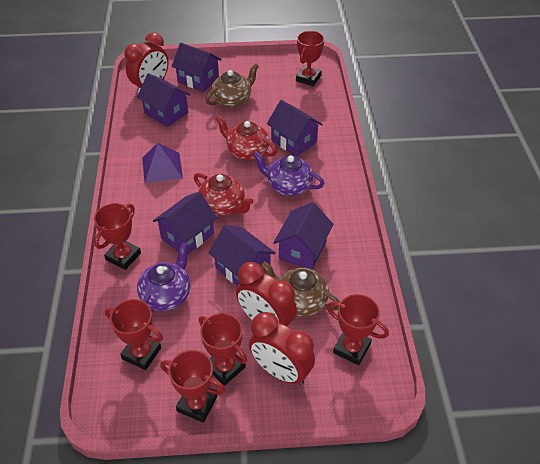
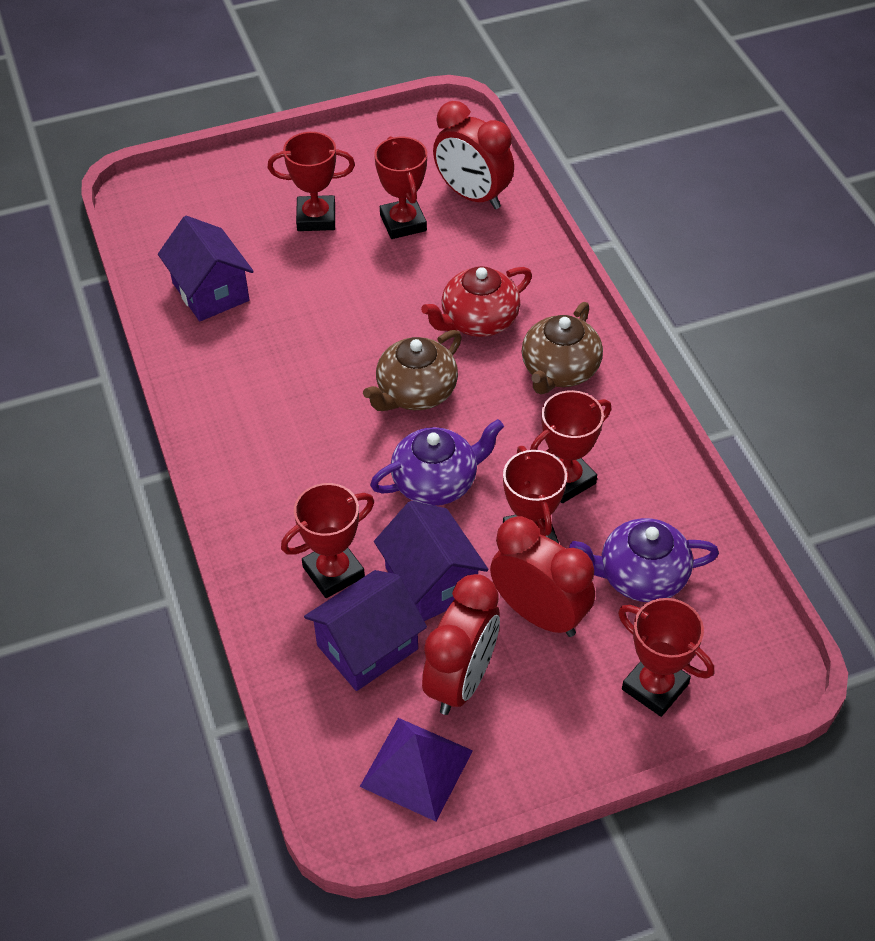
purple house: 6 -> 3
red teapot: 2 -> 1

